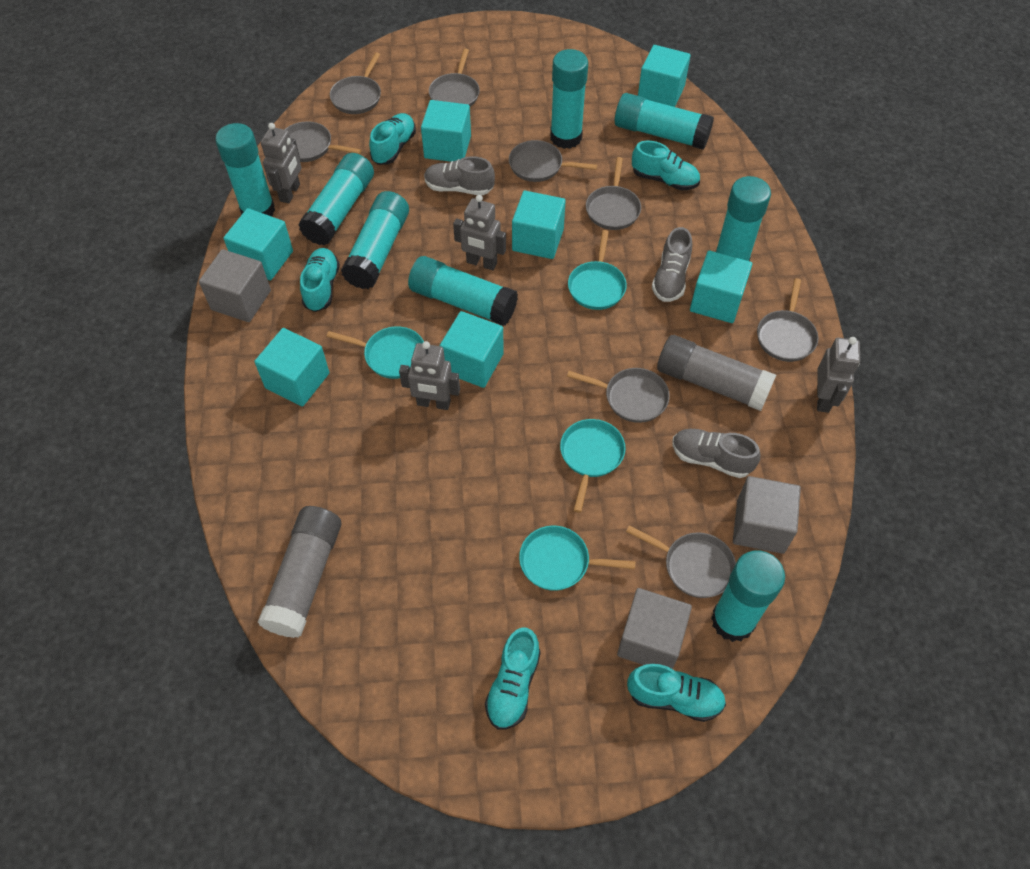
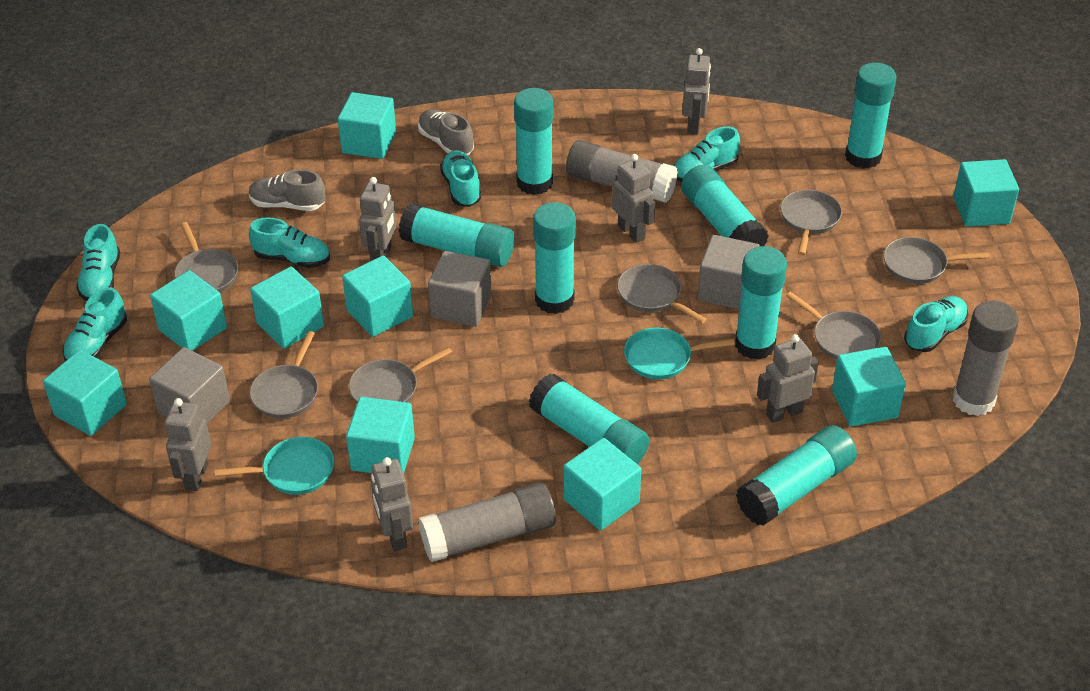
grey glue stick: 2 -> 3
grey pan: 8 -> 7
grey robot: 4 -> 6
grey shoe: 3 -> 2
turquoise cube: 7 -> 9
turquoise pan: 4 -> 2
turquoise shoe: 5 -> 6

